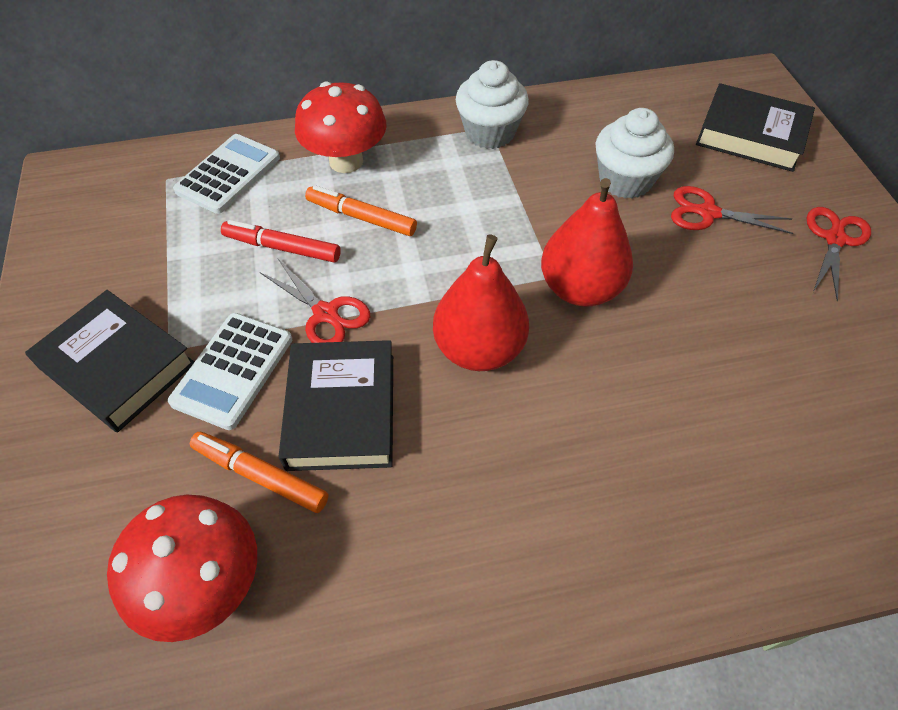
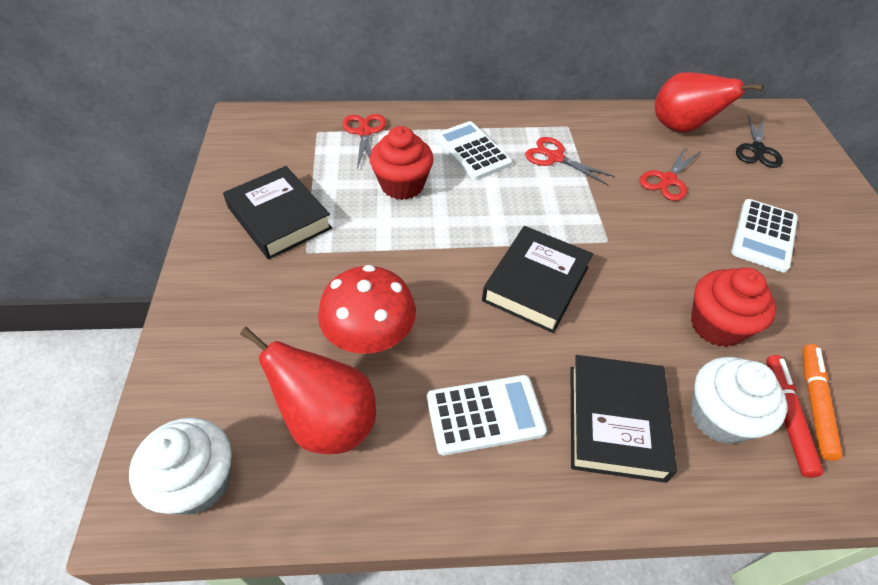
black scissors: 0 -> 1
orange marker: 2 -> 1
red cupcake: 0 -> 2
red mushroom: 2 -> 1
white calculator: 2 -> 3

